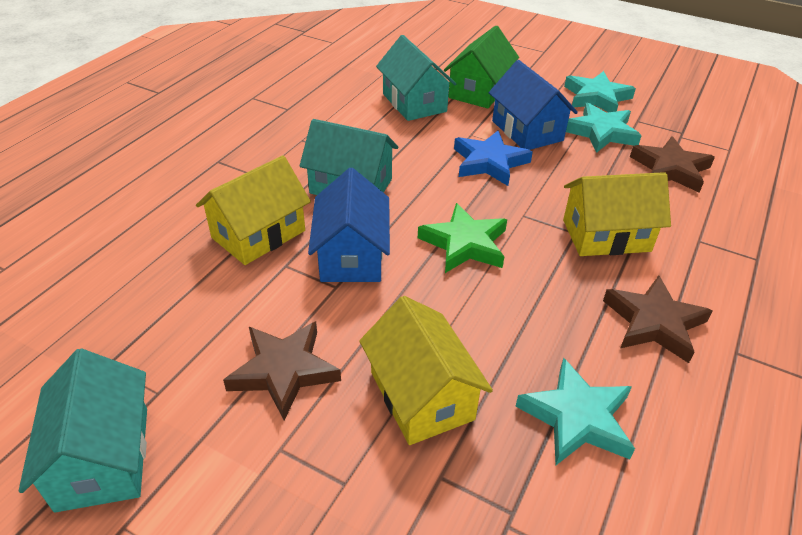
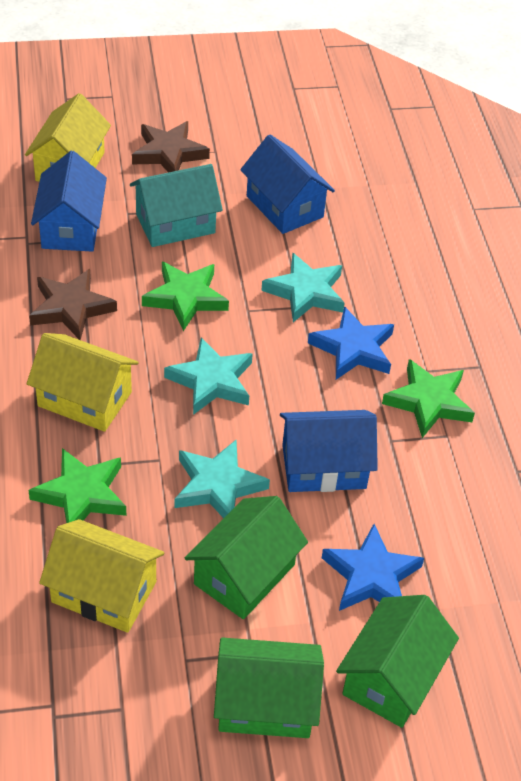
blue house: 2 -> 3
blue star: 1 -> 2
brown star: 3 -> 2
green house: 1 -> 3
green star: 1 -> 3
turquoise house: 3 -> 1

